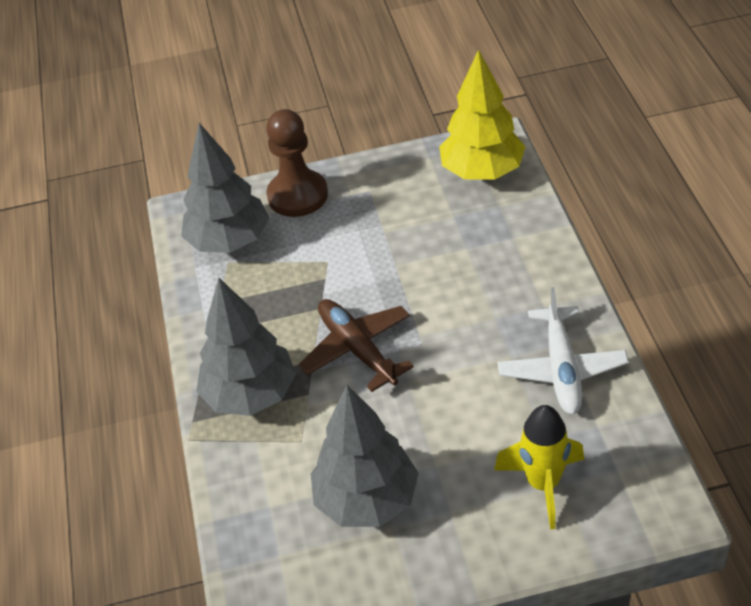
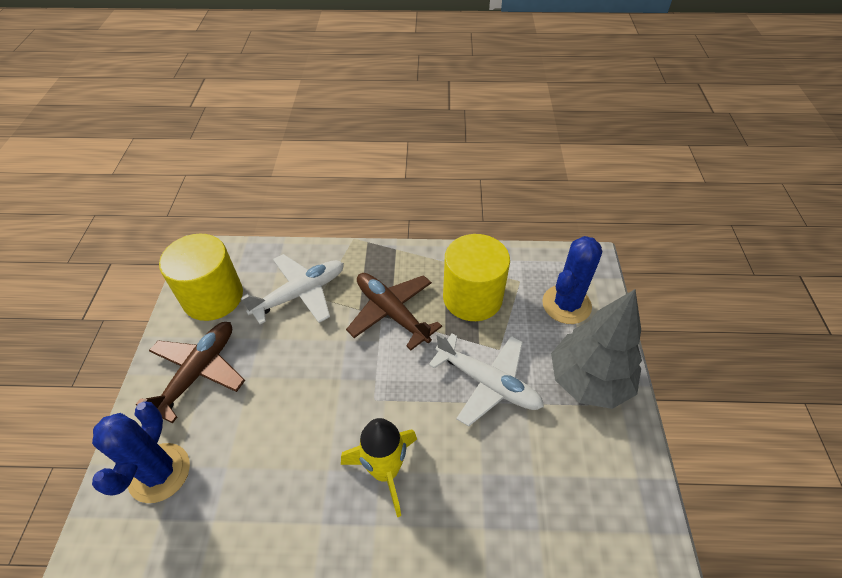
blue cactus: 0 -> 2
brown pawn: 1 -> 0
brown plane: 1 -> 2
grey tree: 3 -> 1
white plane: 1 -> 2
yellow cylinder: 0 -> 2
yellow tree: 1 -> 0

